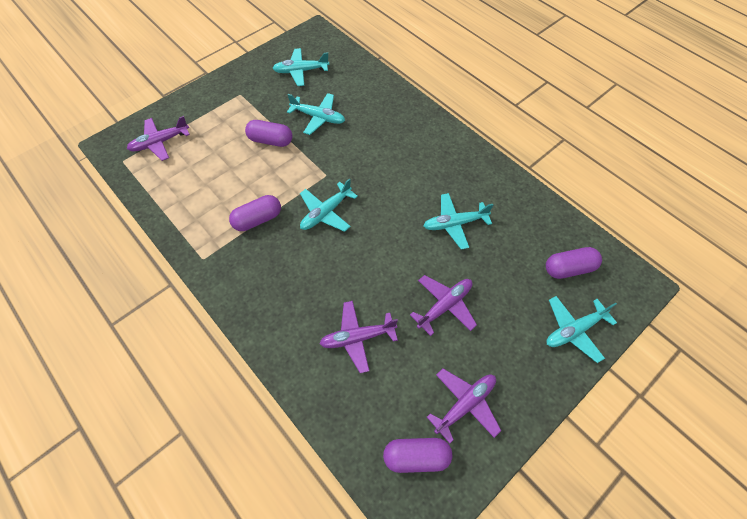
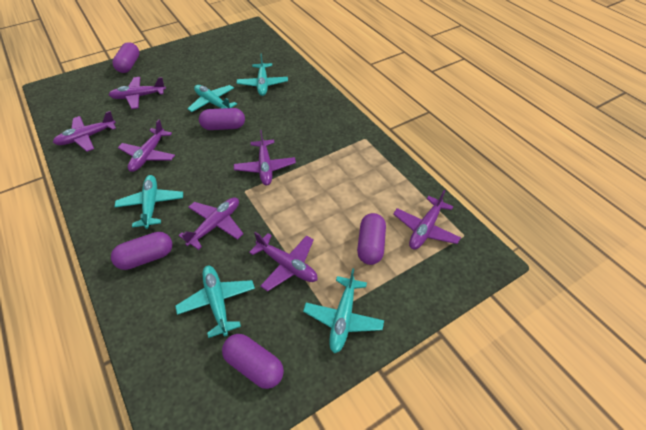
purple capsule: 4 -> 5
purple plane: 4 -> 7

